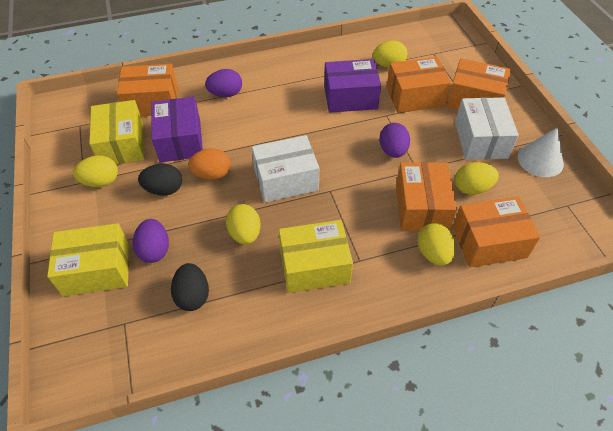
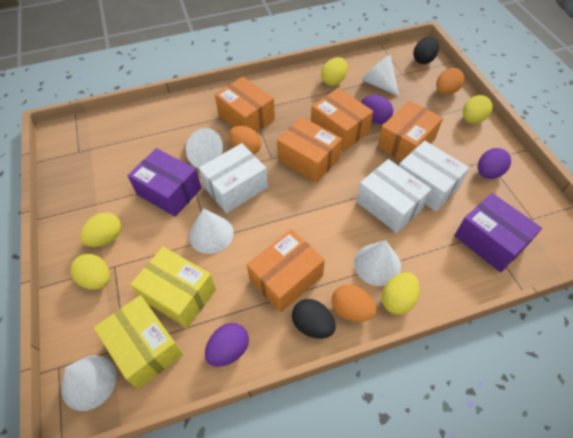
orange egg: 1 -> 3
white box: 2 -> 3
white cone: 1 -> 5
yellow box: 3 -> 2

